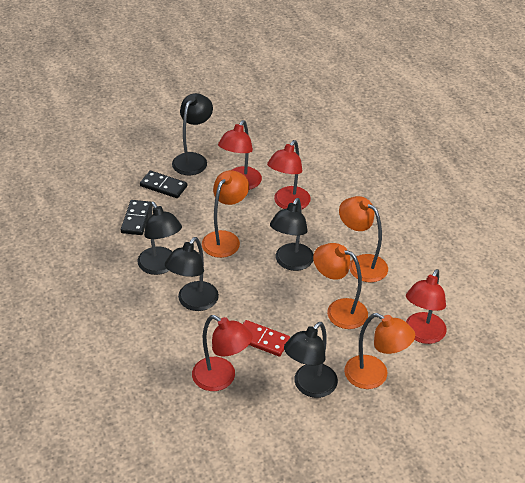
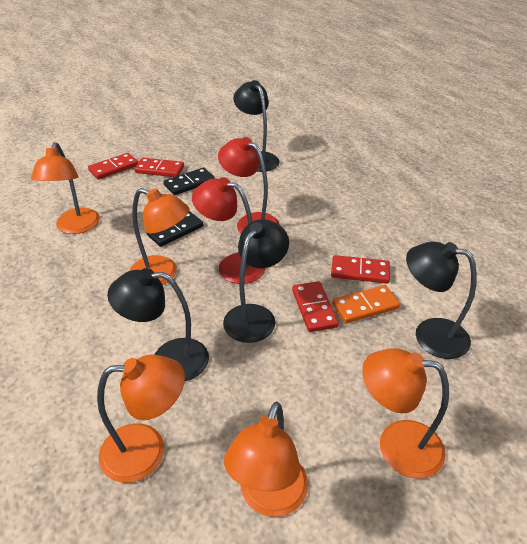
black lamp: 5 -> 4
orange domino: 0 -> 1
orange lamp: 4 -> 5
red domino: 1 -> 4
red lamp: 4 -> 2

